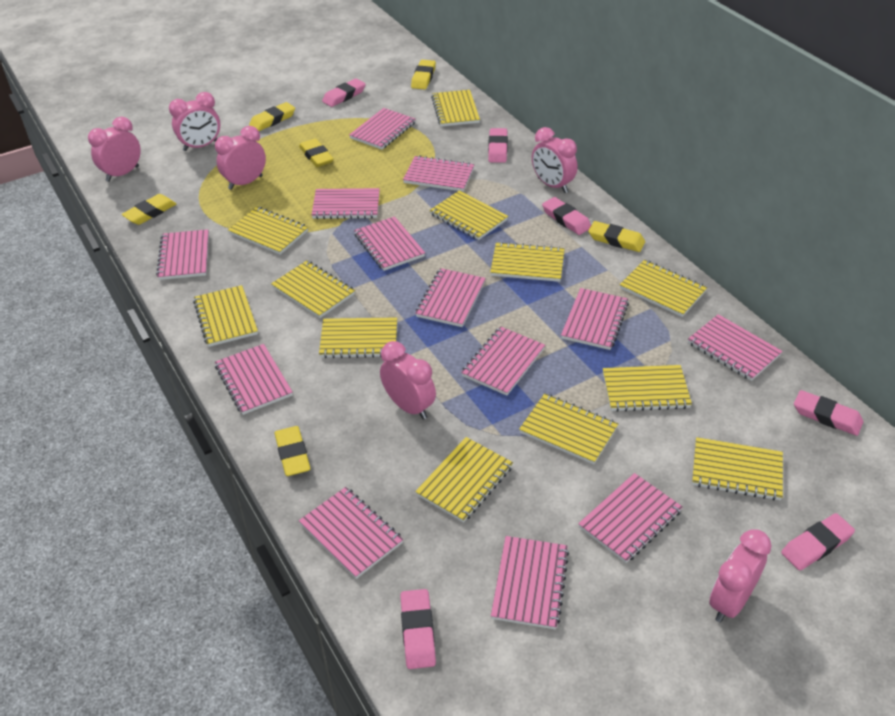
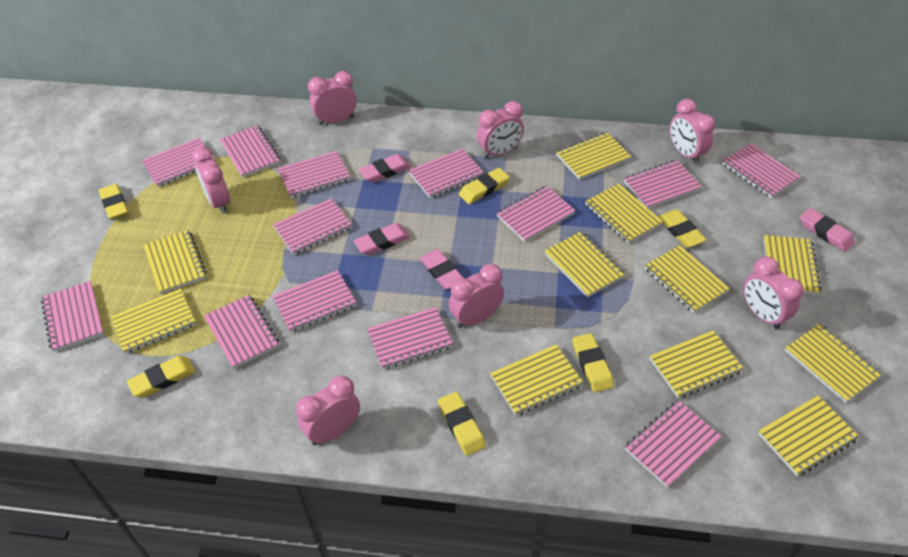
pink clock: 6 -> 7
pink eraser: 6 -> 4
yellow notebook: 12 -> 11

